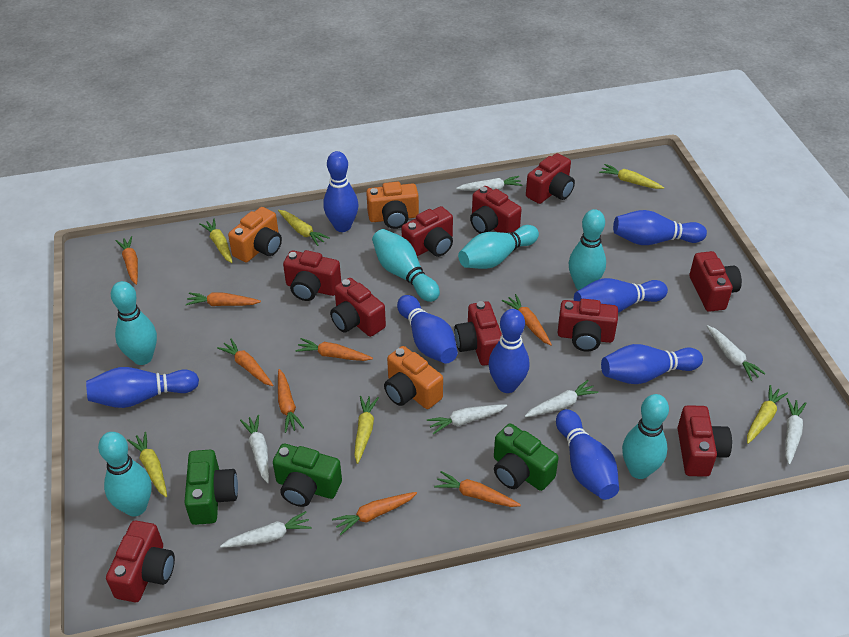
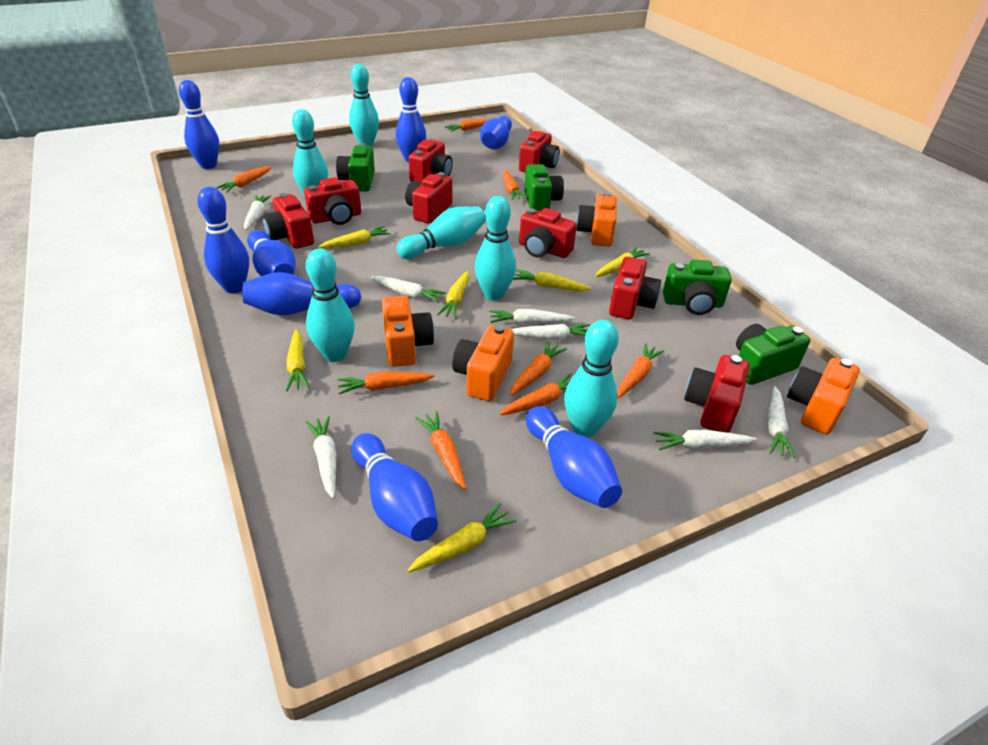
green camera: 3 -> 4
orange camera: 3 -> 4
red camera: 10 -> 8

